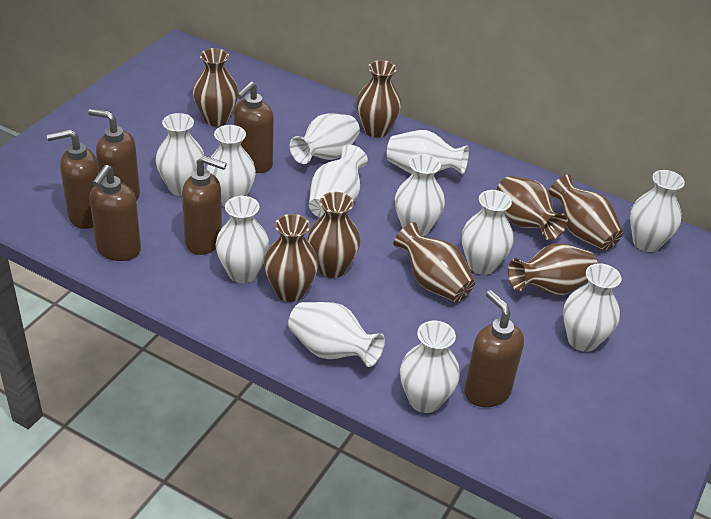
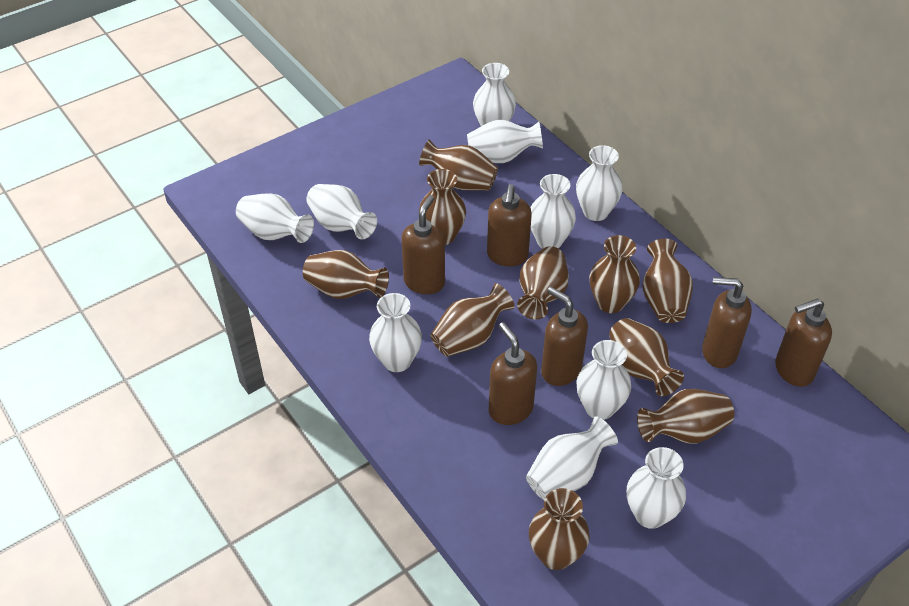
brown vase: 8 -> 10
white vase: 12 -> 10

